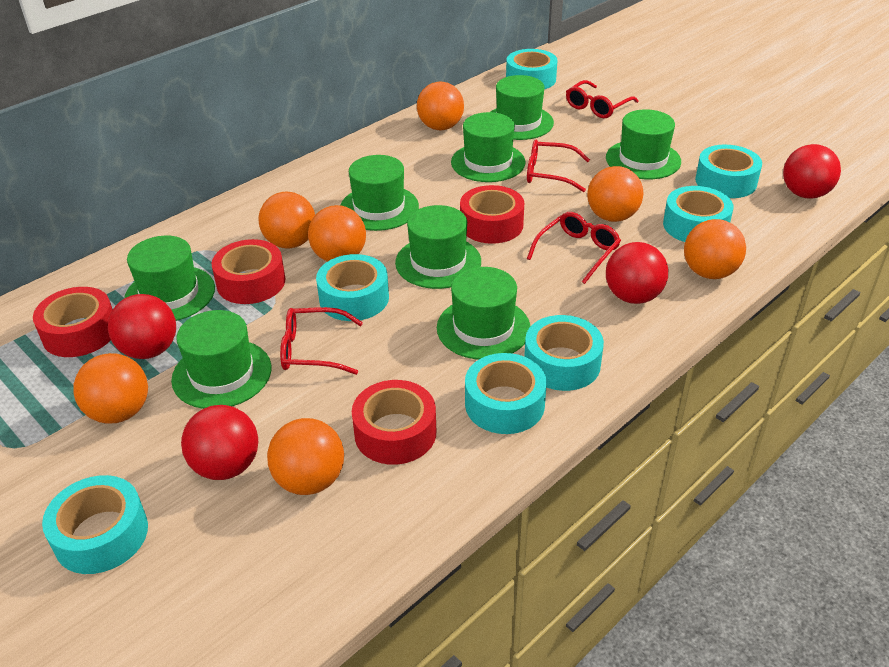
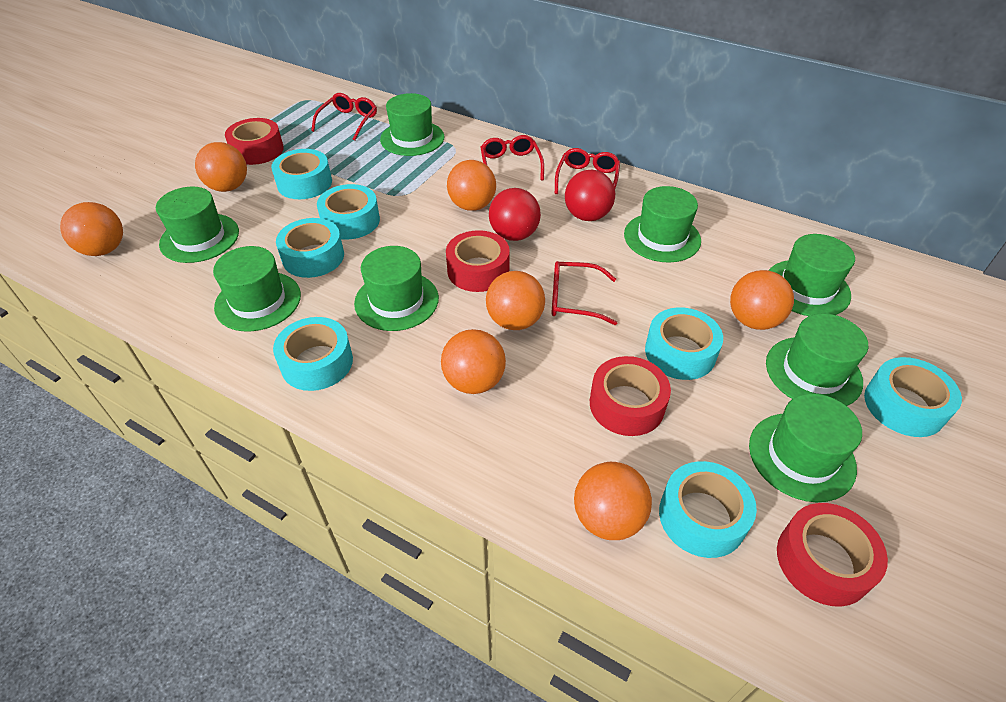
red ball: 4 -> 2

